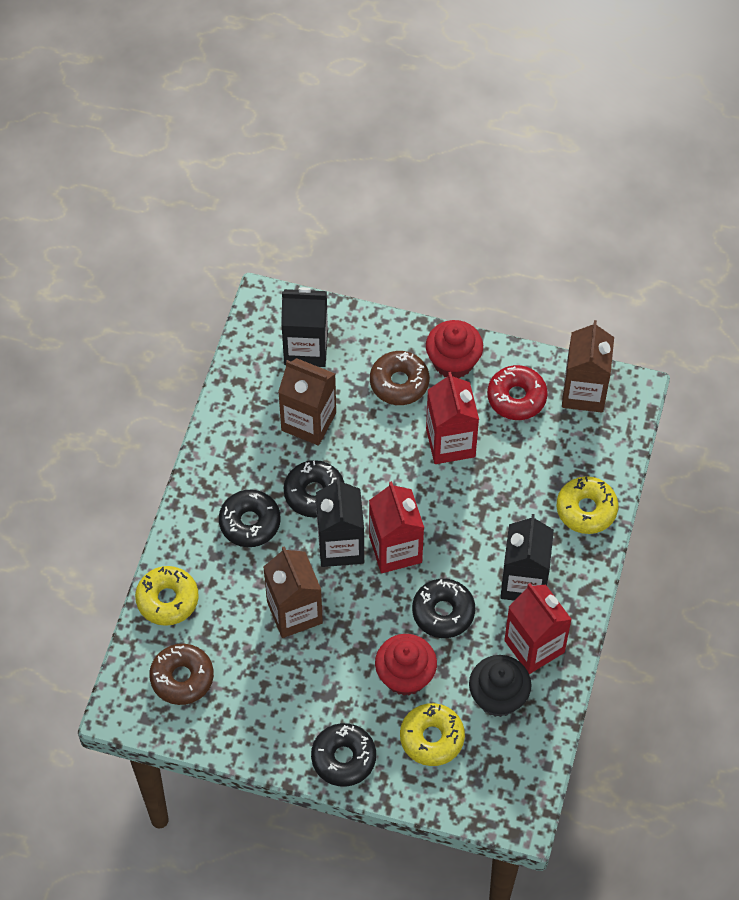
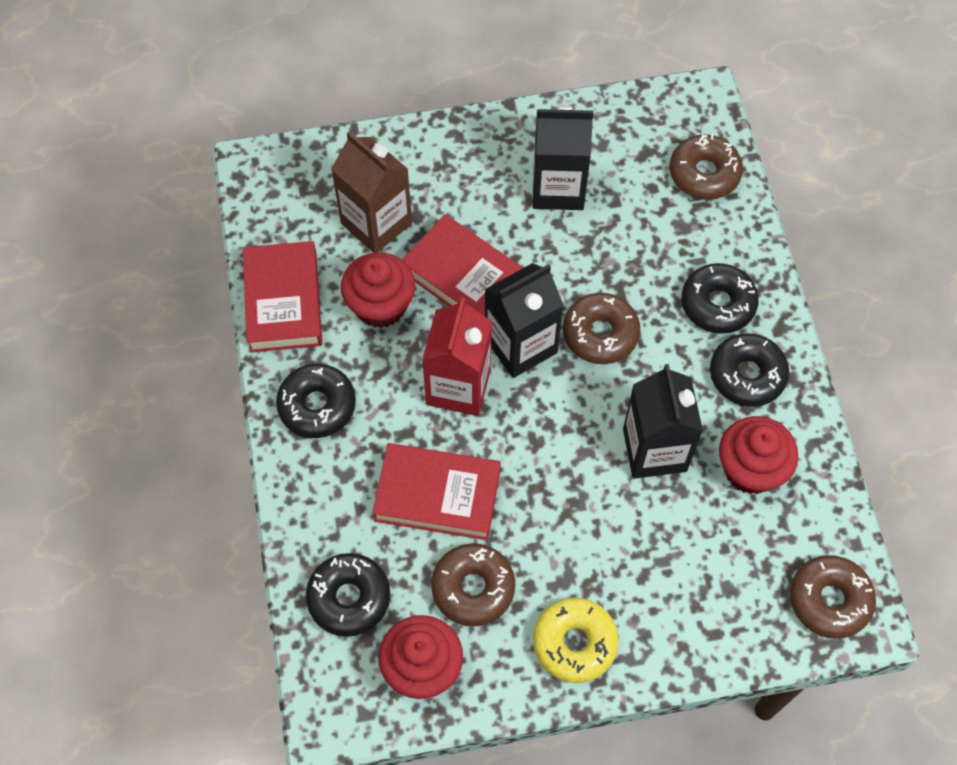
black cupcake: 1 -> 0
brown carton: 3 -> 1
brown donut: 2 -> 4
red book: 0 -> 3
red carton: 3 -> 1
red cupcake: 2 -> 3
red donut: 1 -> 0
yellow donut: 3 -> 1

